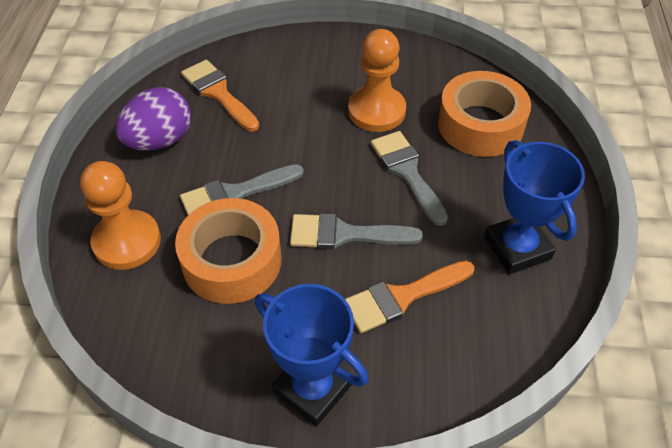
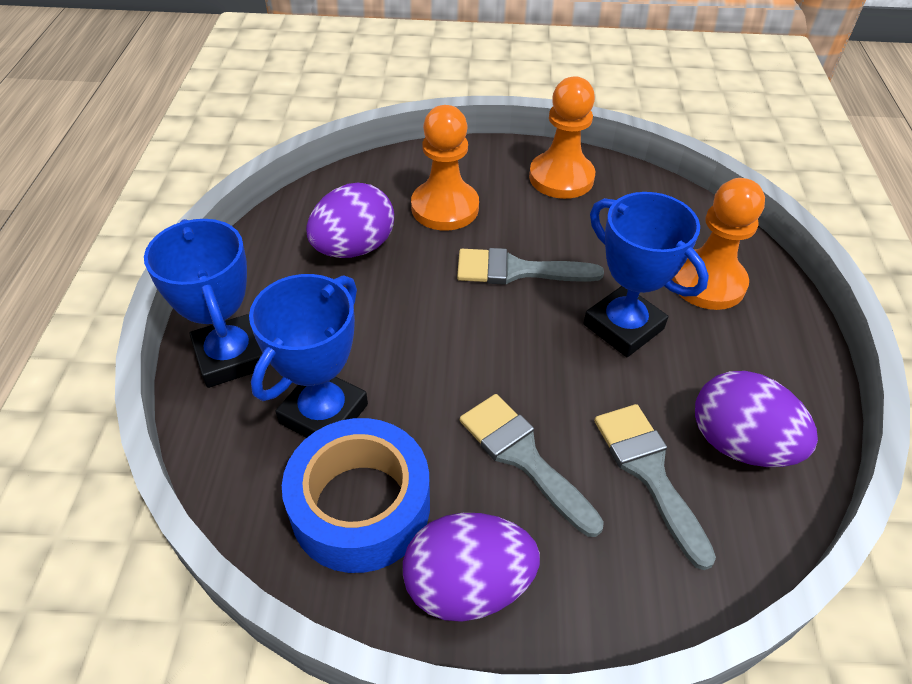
blue tape: 0 -> 1
blue trophy: 2 -> 3
orange brush: 2 -> 0
orange pawn: 2 -> 3
orange tape: 2 -> 0
purple egg: 1 -> 3

